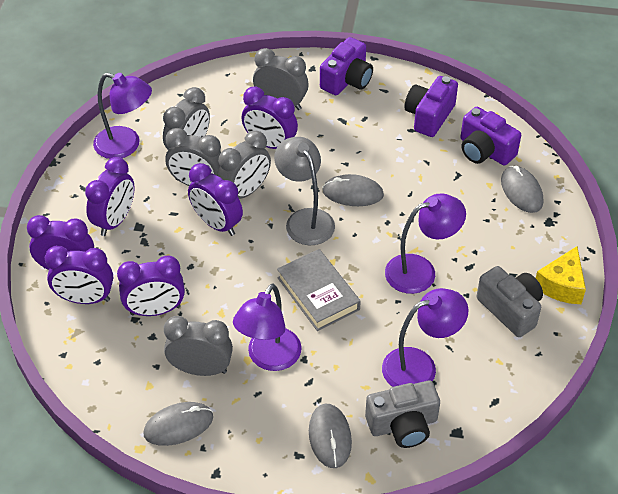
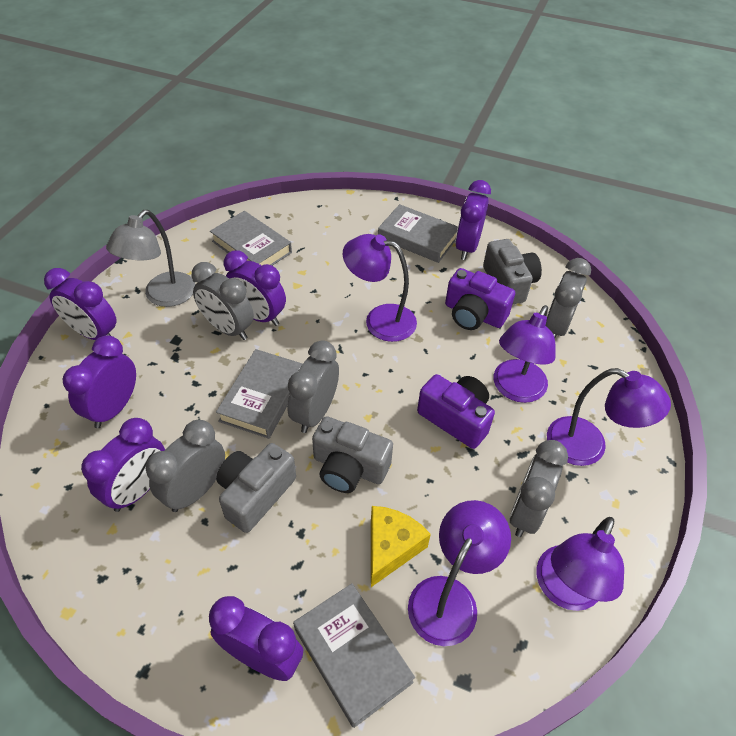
grey book: 1 -> 4
grey camera: 2 -> 3
grey mouse: 4 -> 0
purple camera: 3 -> 2
purple lamp: 4 -> 5

